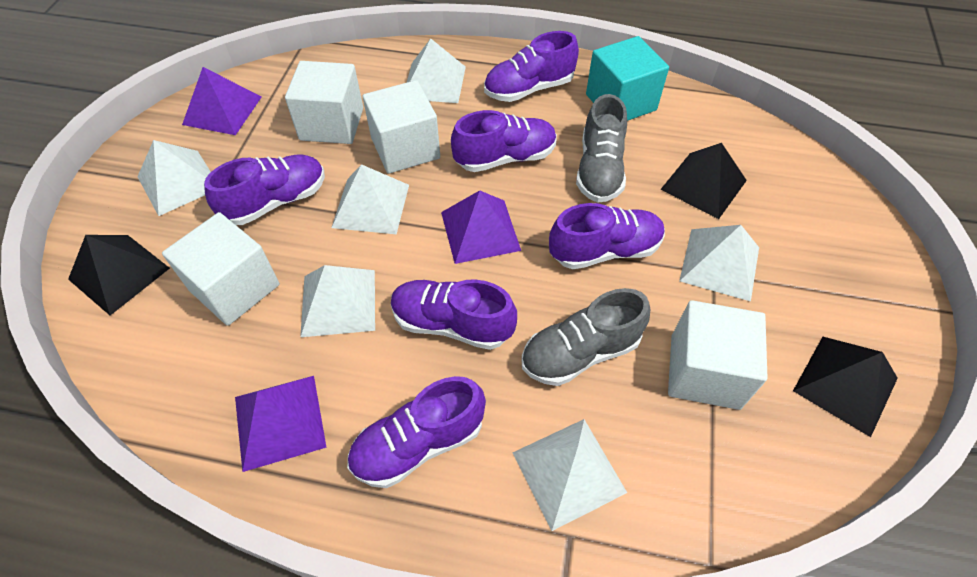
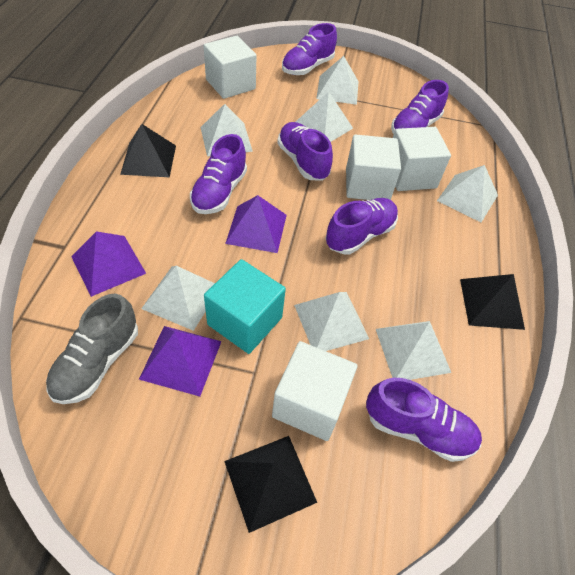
grey shoe: 2 -> 1
white pyramid: 6 -> 7

